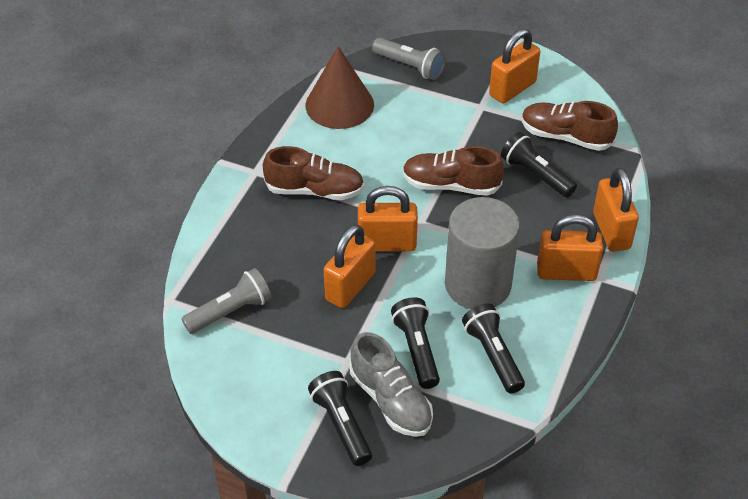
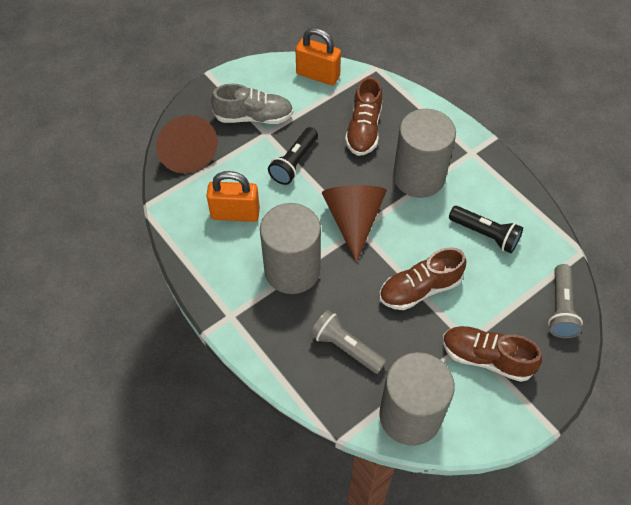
black flashlight: 4 -> 2
brown cone: 1 -> 2
grey cylinder: 1 -> 3
orange padlock: 5 -> 2

